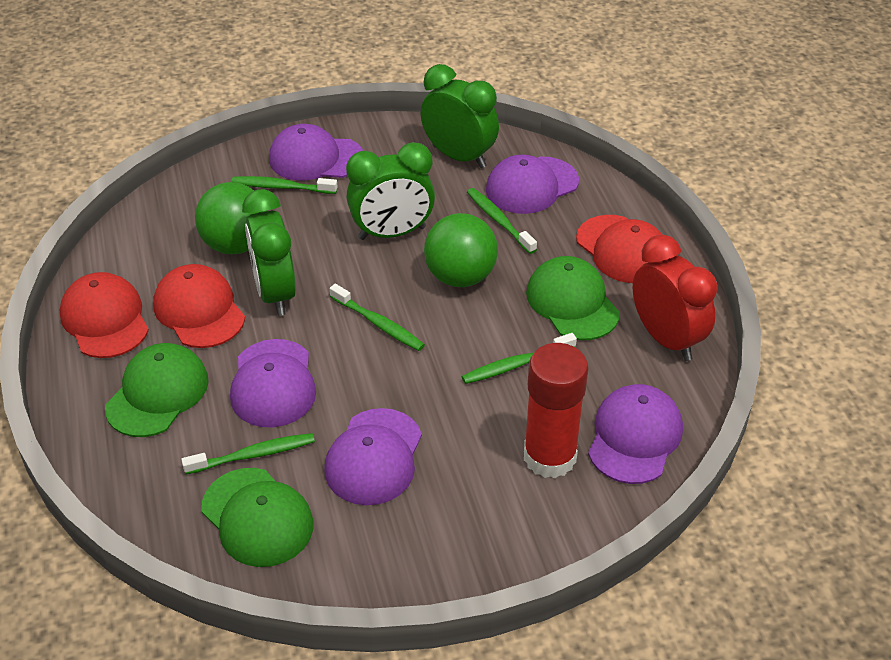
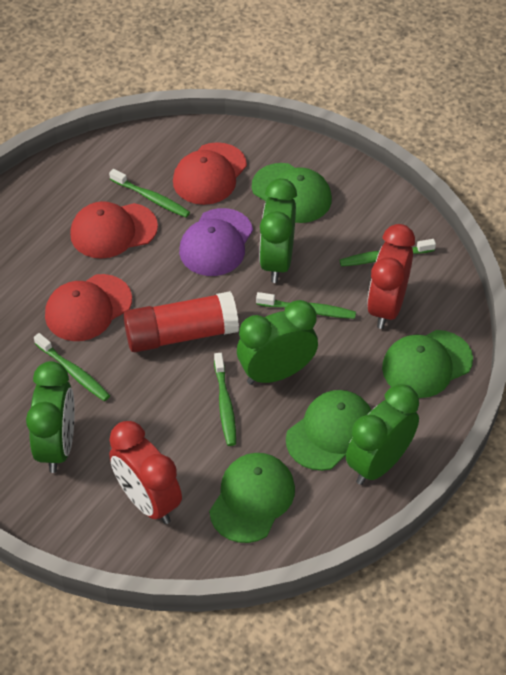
green ball: 2 -> 0
green cap: 3 -> 4
green clock: 3 -> 4
purple cap: 5 -> 1
red clock: 1 -> 2

